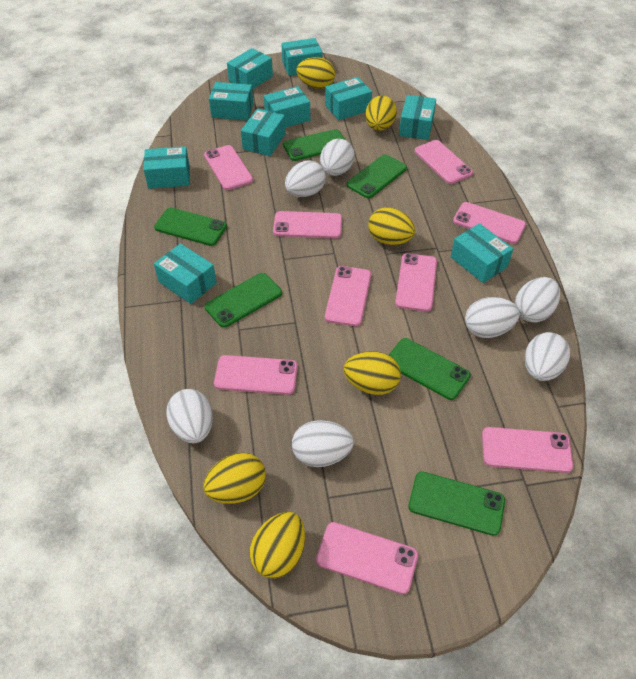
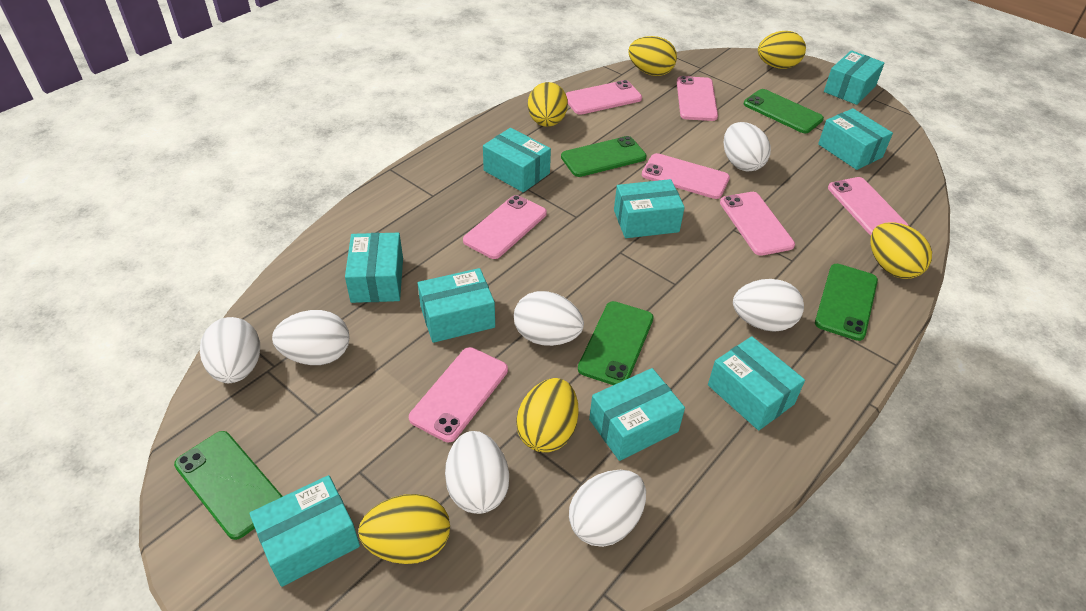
green phone: 6 -> 5
pink phone: 9 -> 7
turquoise box: 10 -> 9

